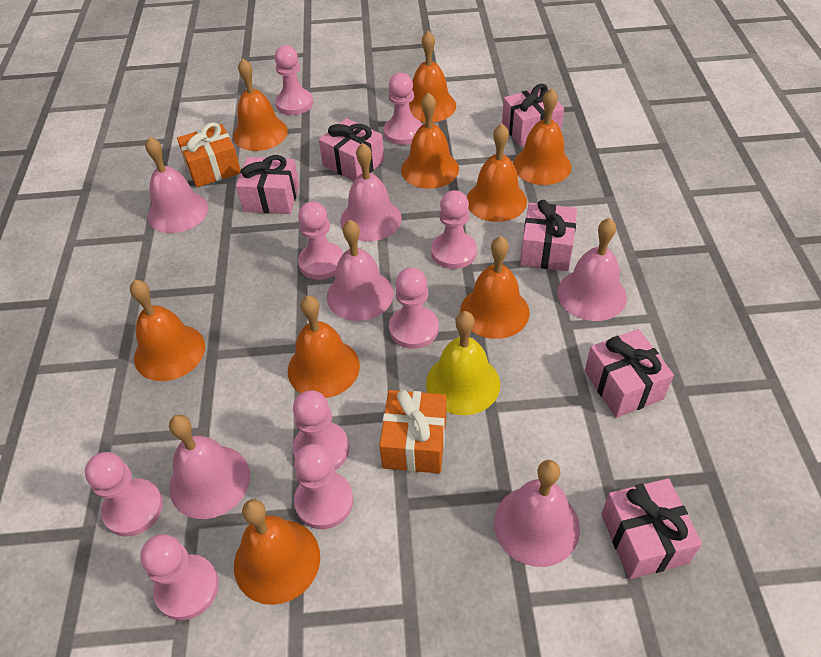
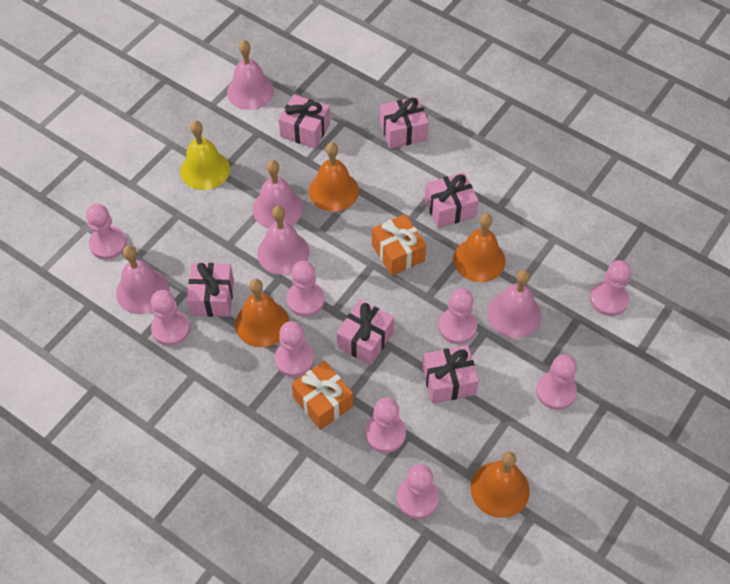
orange bell: 9 -> 4
pink bell: 6 -> 5

